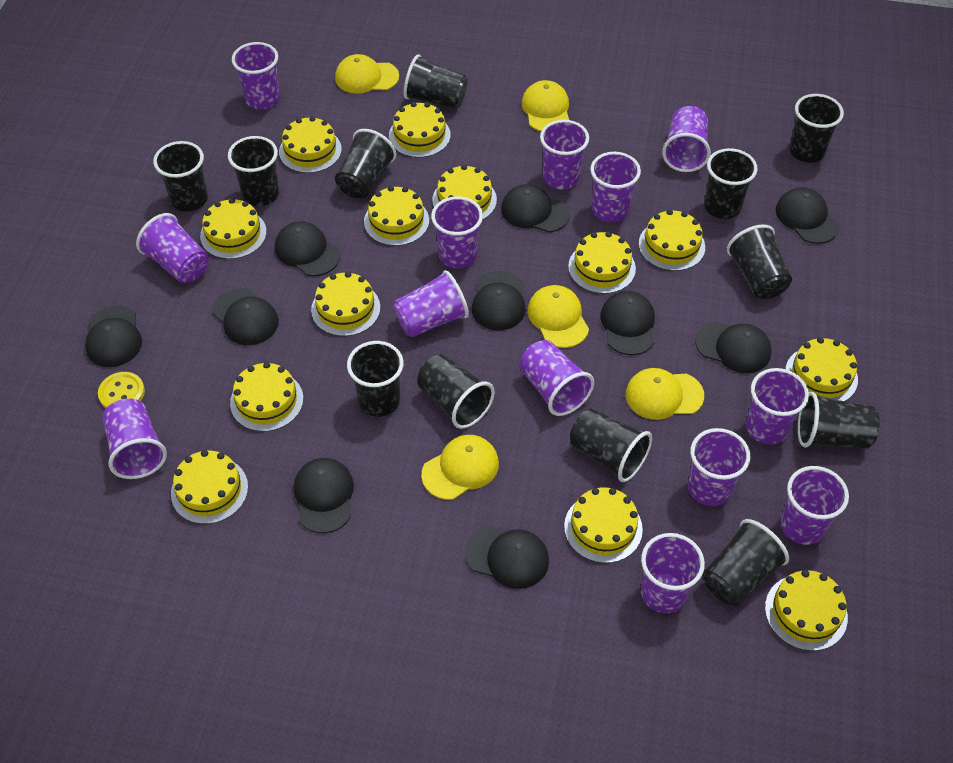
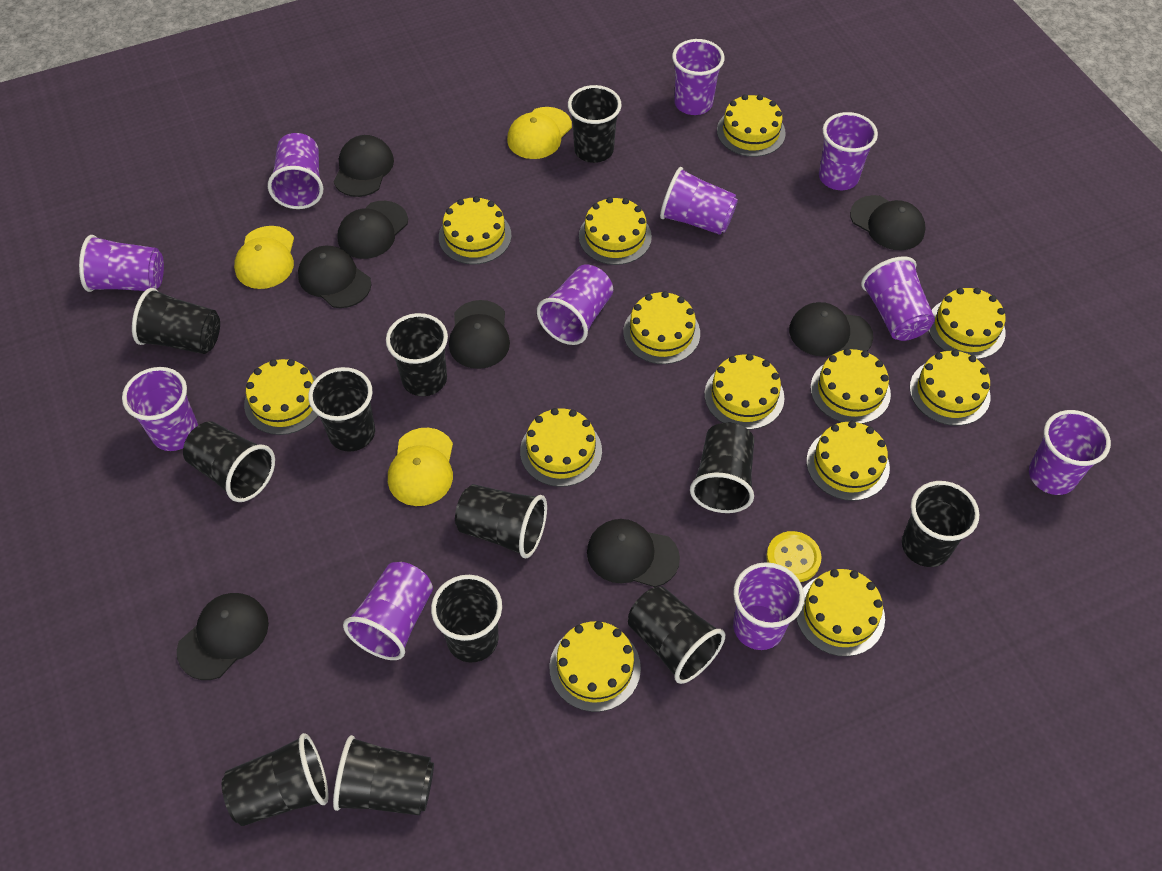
black cap: 10 -> 8
purple cup: 13 -> 11
yellow cap: 5 -> 3

